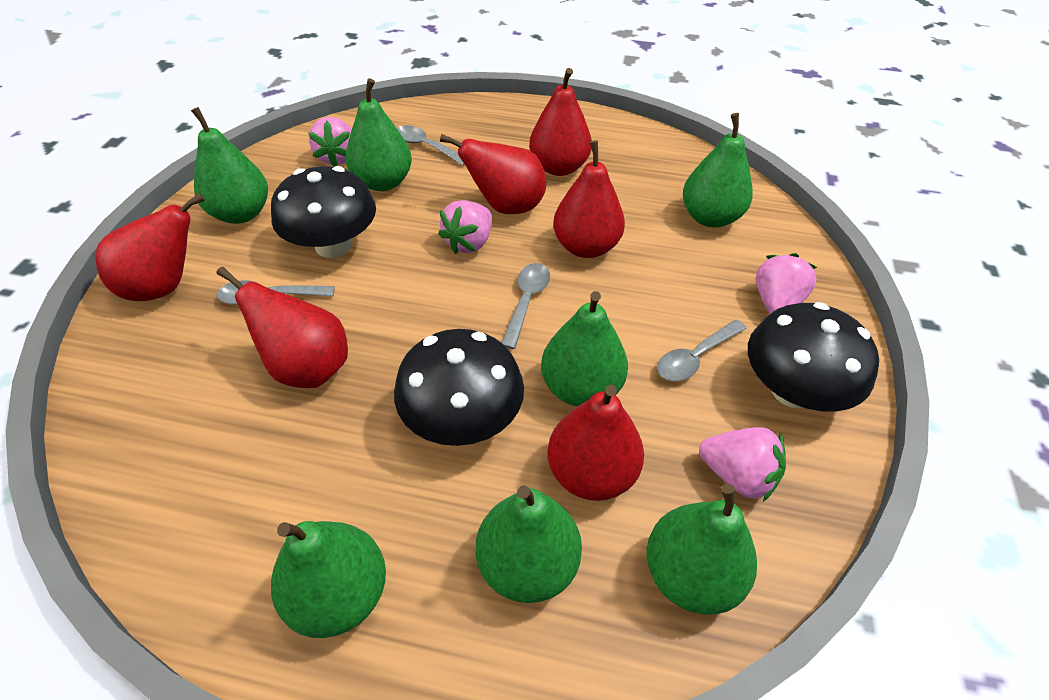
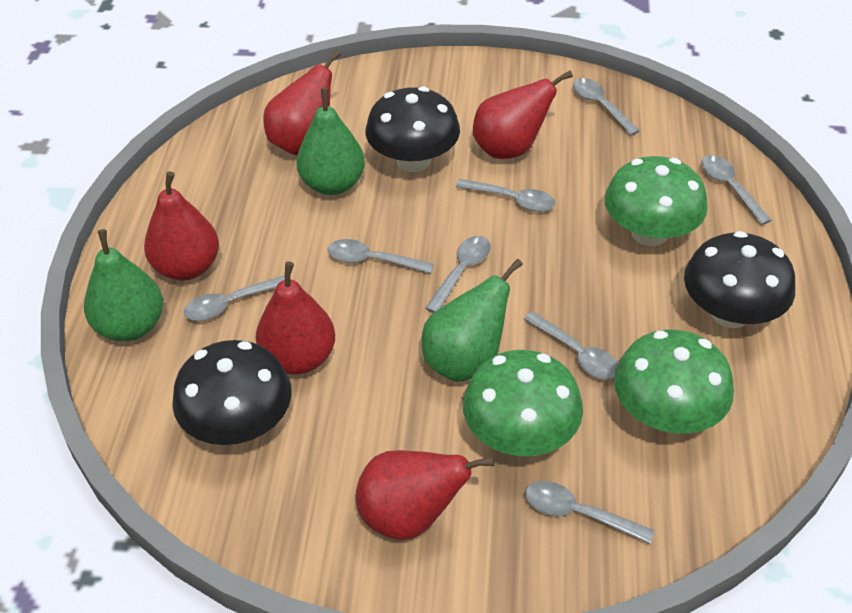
green mushroom: 0 -> 3
green pear: 7 -> 3
grey spoon: 4 -> 8
pink strawberry: 4 -> 0
red pear: 6 -> 5

